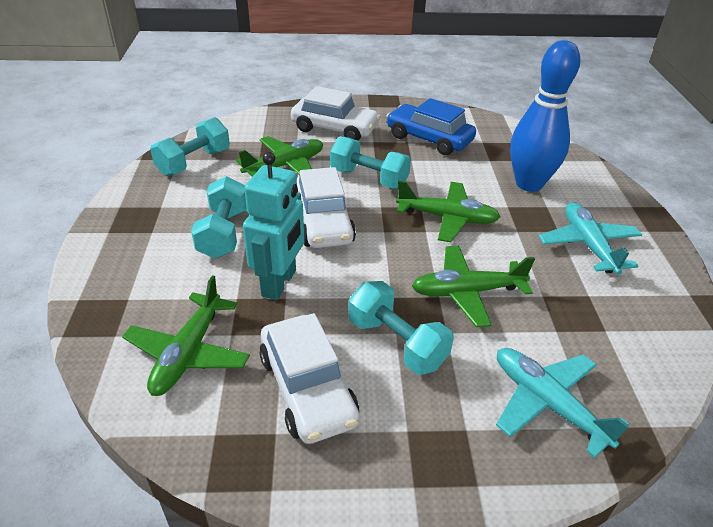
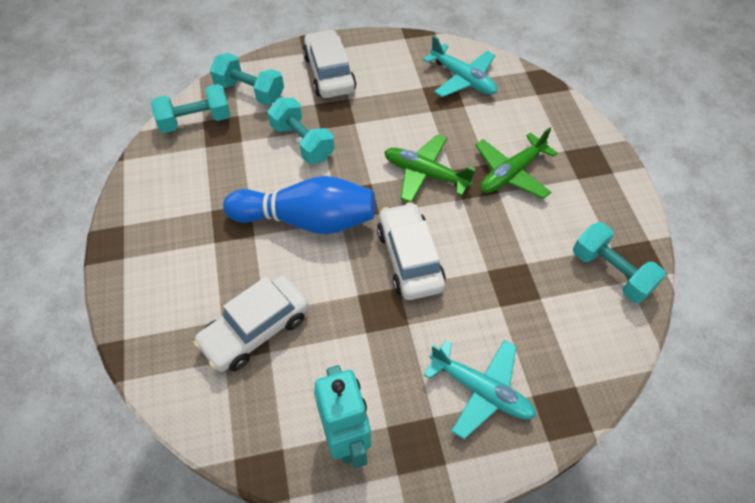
blue car: 1 -> 0
green plane: 4 -> 2

